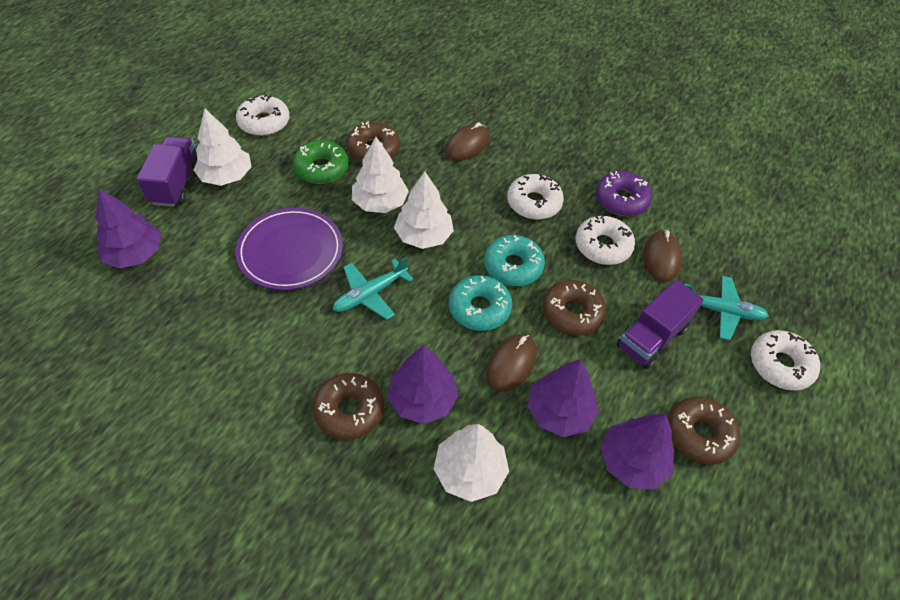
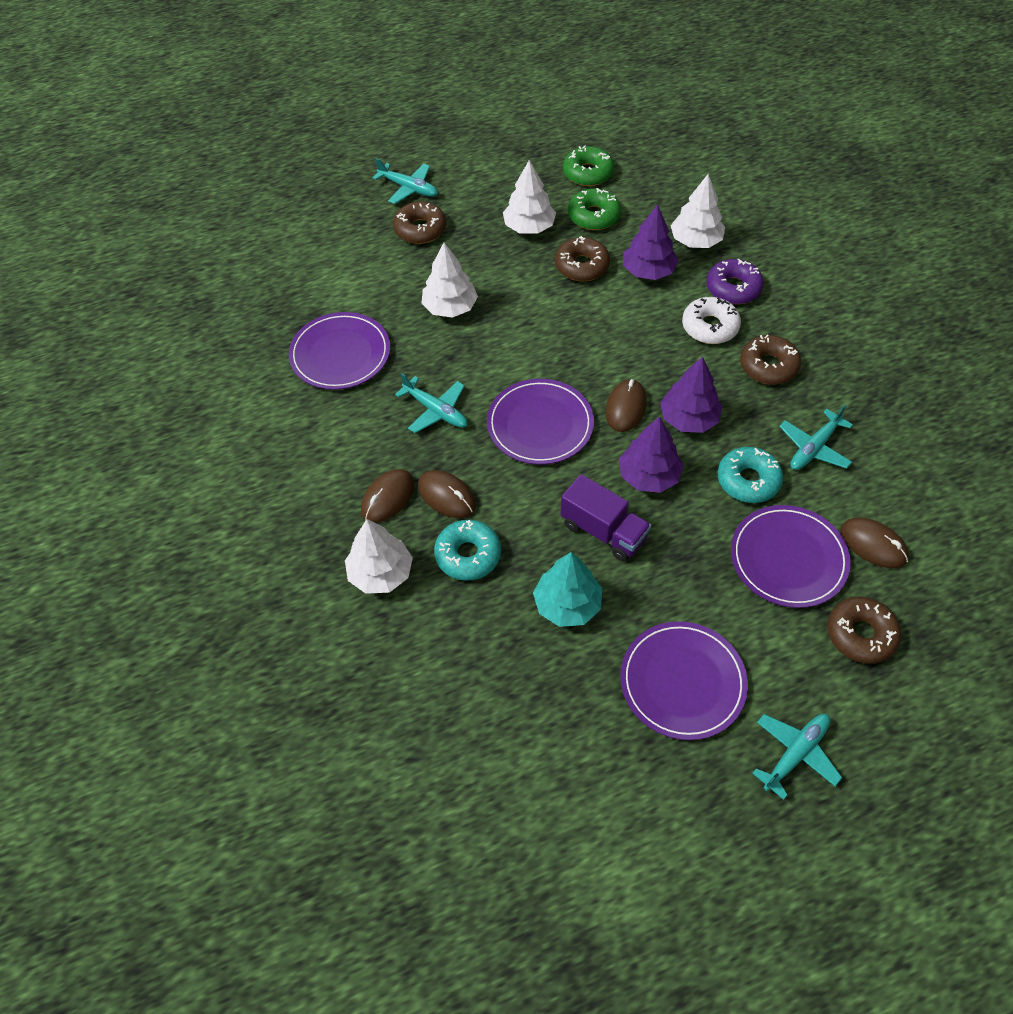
brown mouse: 3 -> 4
green donut: 1 -> 2
purple plate: 1 -> 4
purple tree: 4 -> 3
purple truck: 2 -> 1
turquoise plane: 2 -> 4
turquoise tree: 0 -> 1
white donut: 4 -> 1

